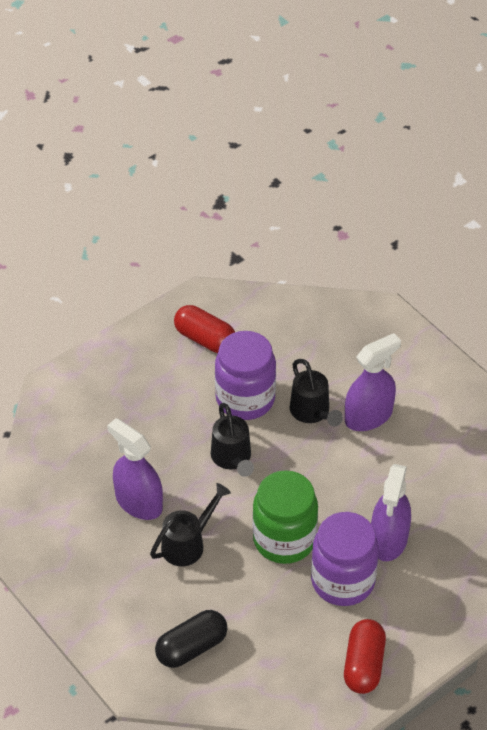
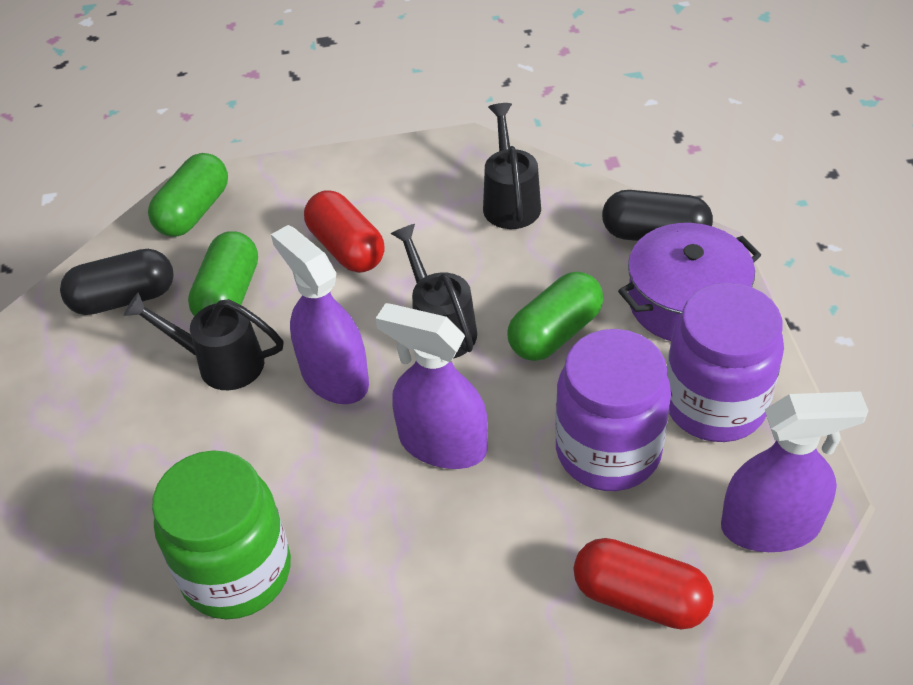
black capsule: 1 -> 2
green capsule: 0 -> 3
purple pot: 0 -> 1

